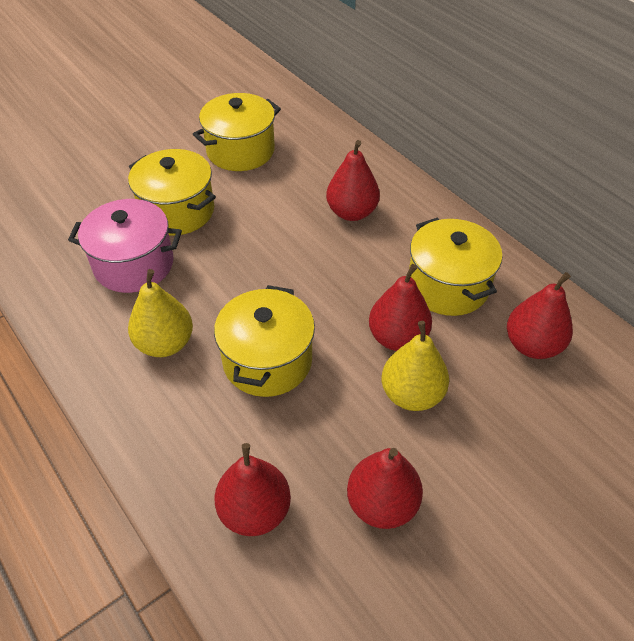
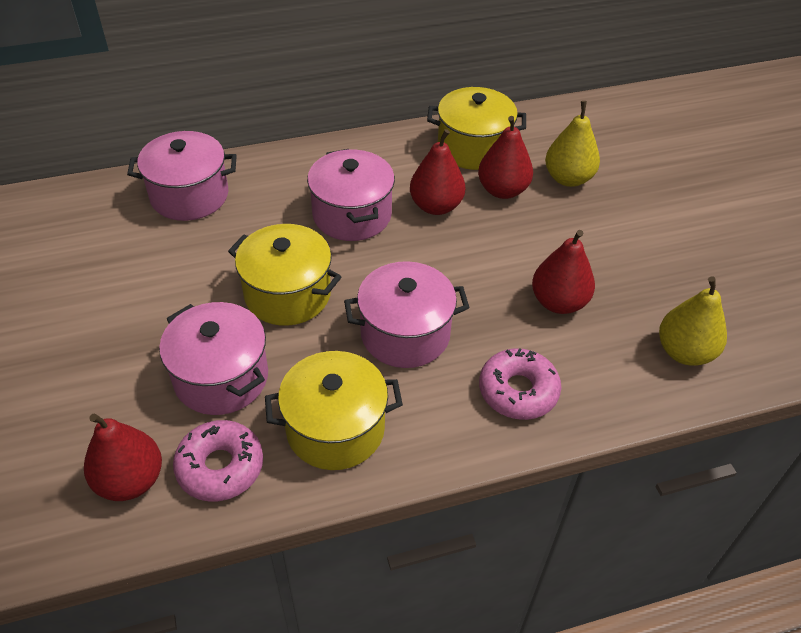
pink donut: 0 -> 2
pink pot: 1 -> 4
red pear: 5 -> 4
yellow pot: 4 -> 3

